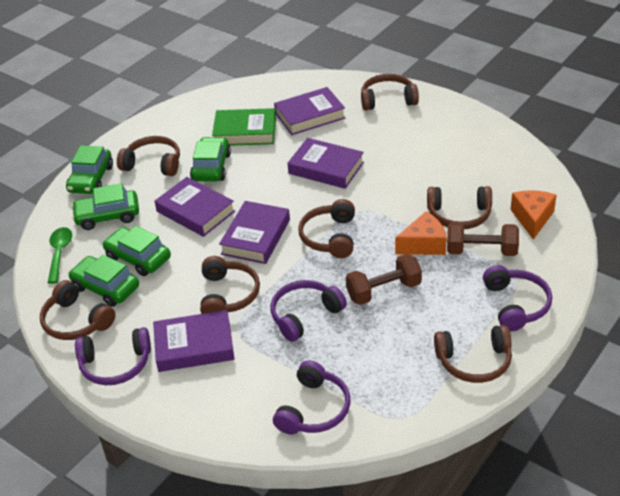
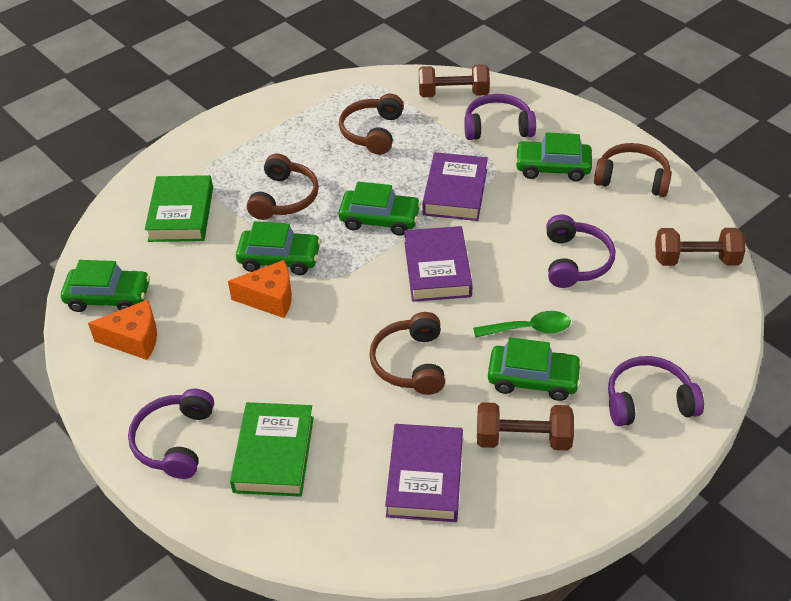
brown dumbbell: 2 -> 3
brown headphones: 7 -> 4
green book: 1 -> 2
purple book: 5 -> 3

